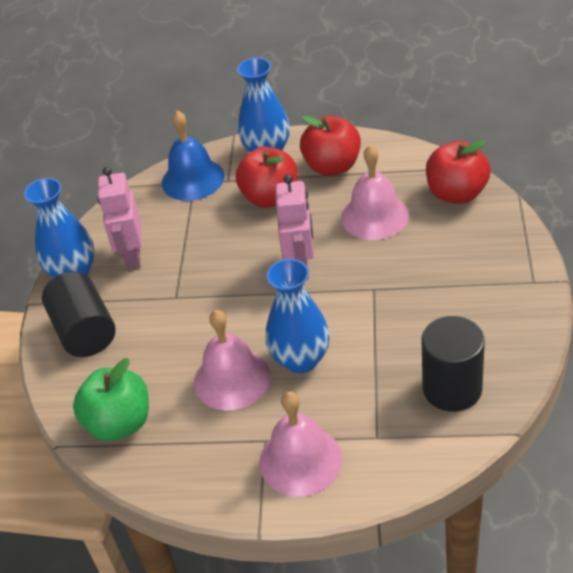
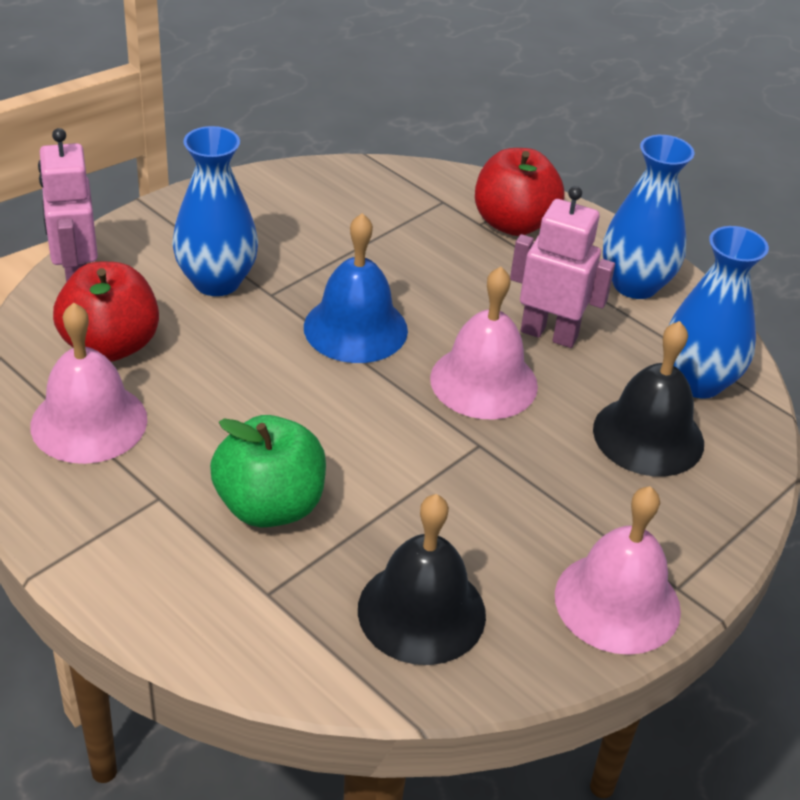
black bell: 0 -> 2
black cylinder: 2 -> 0
red apple: 3 -> 2

